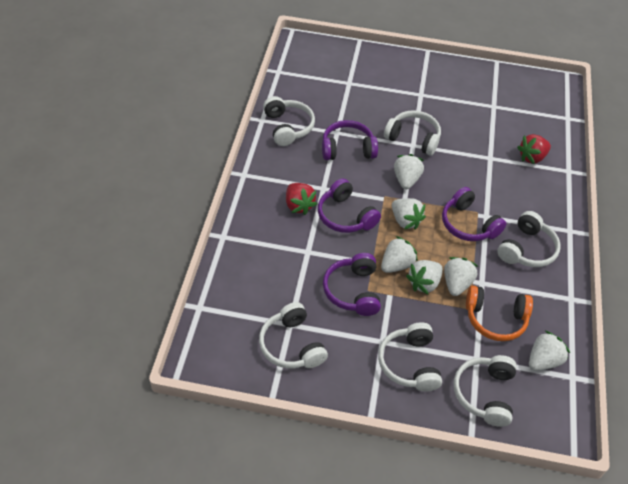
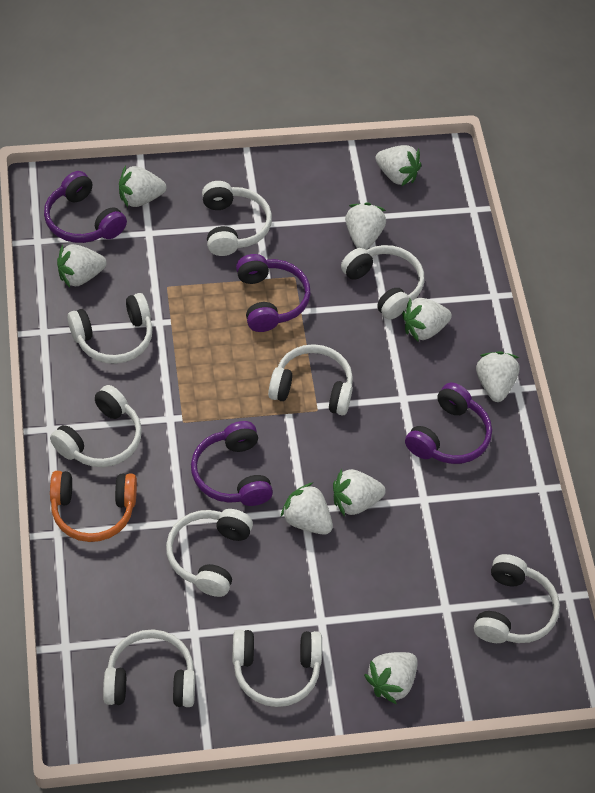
red strawberry: 2 -> 0
white headphones: 6 -> 9
white strawberry: 6 -> 9

